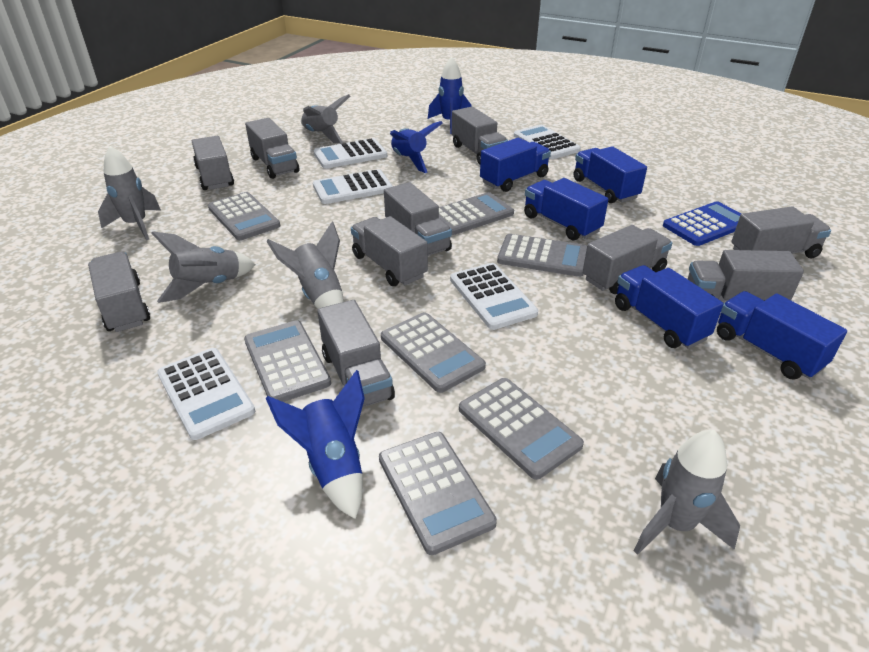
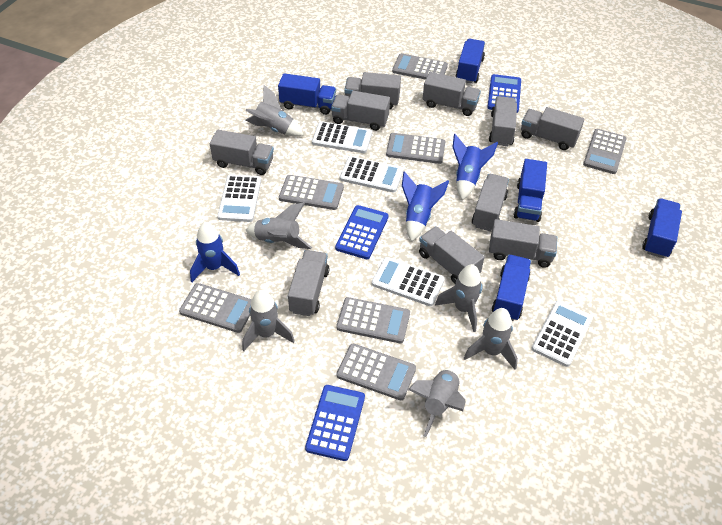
blue calculator: 1 -> 3
grey rocket: 5 -> 6

